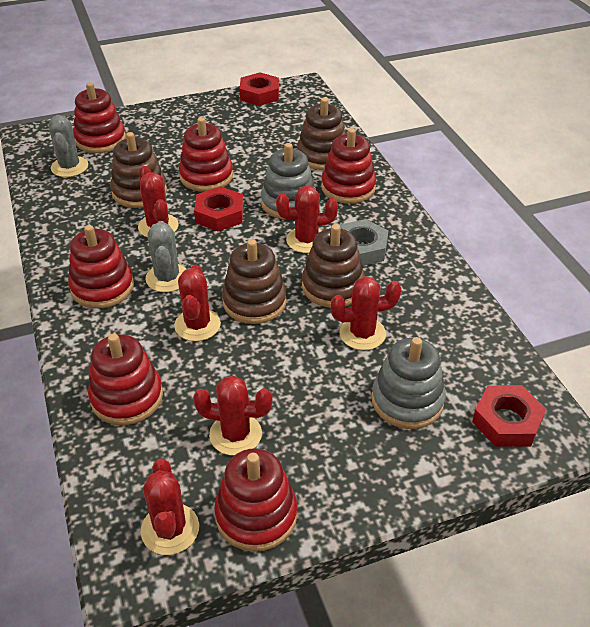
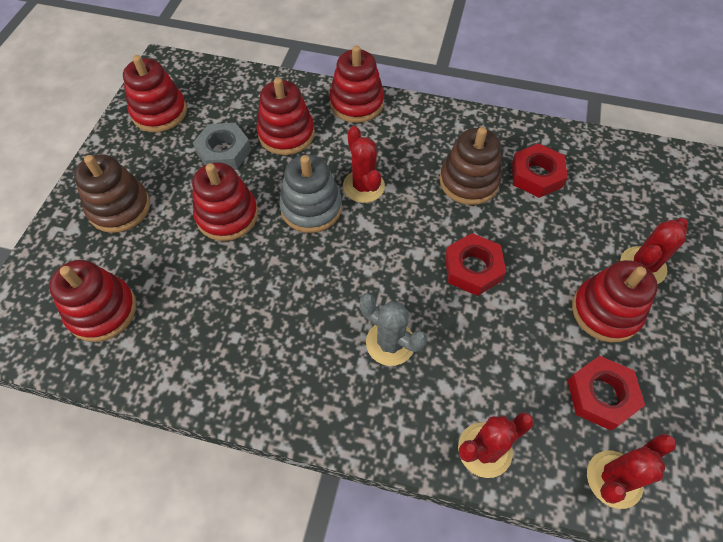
brown stacking toy: 4 -> 2
grey cactus: 2 -> 1
grey stacking toy: 2 -> 1
red cactus: 6 -> 4

